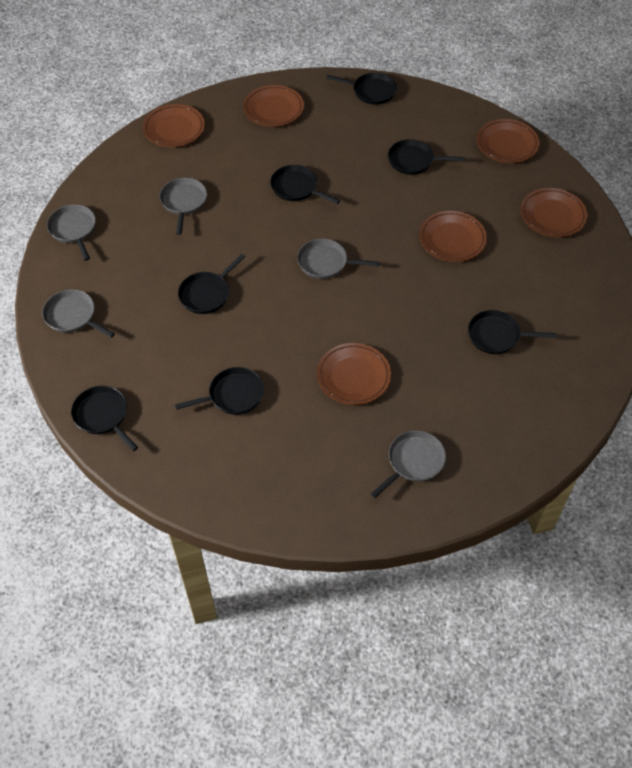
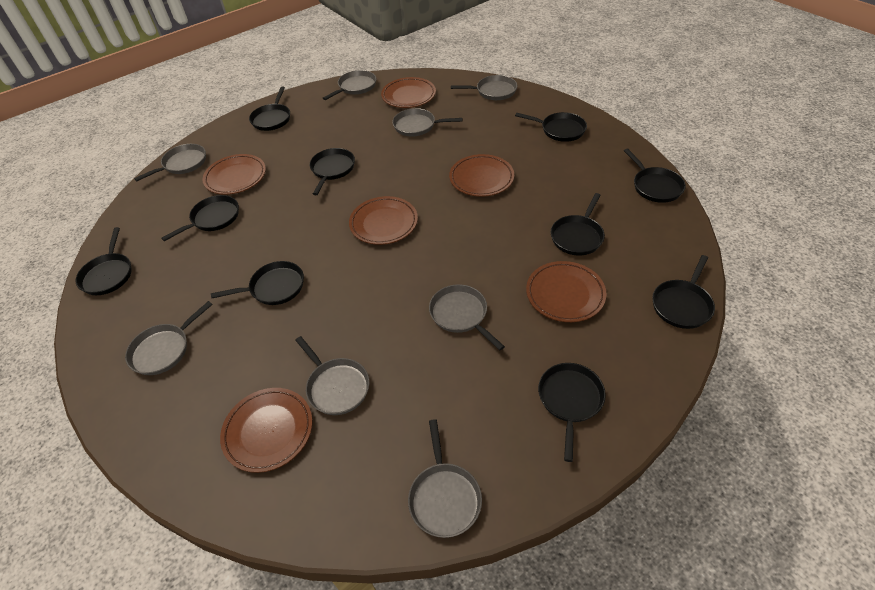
black pan: 7 -> 10
grey pan: 5 -> 8

